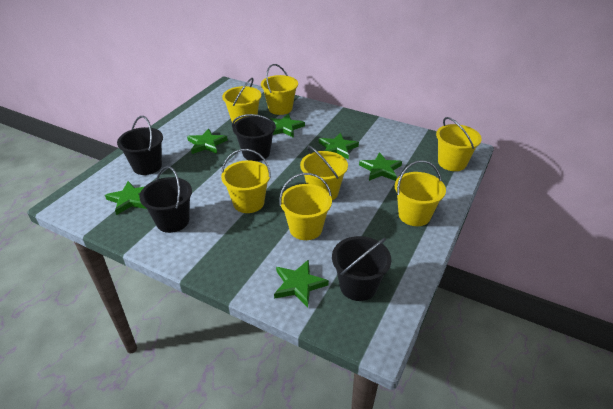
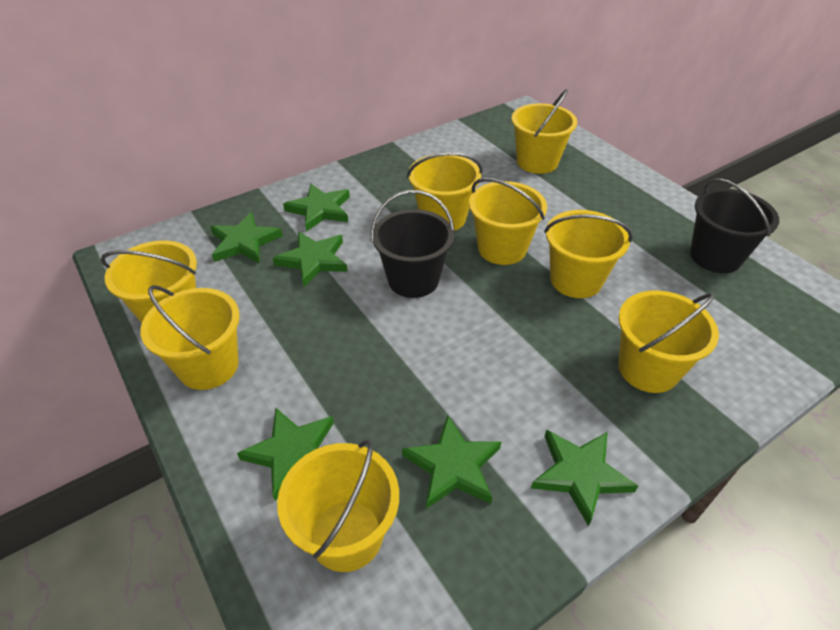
black bucket: 4 -> 2
yellow bucket: 7 -> 8

